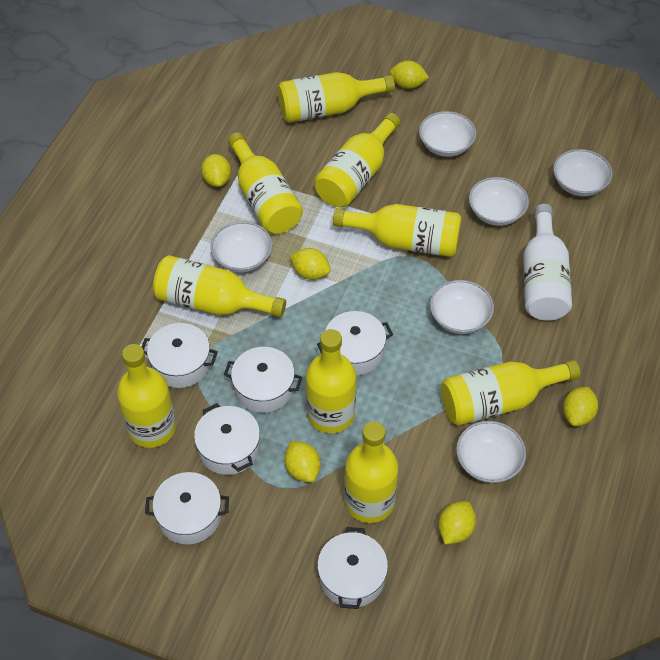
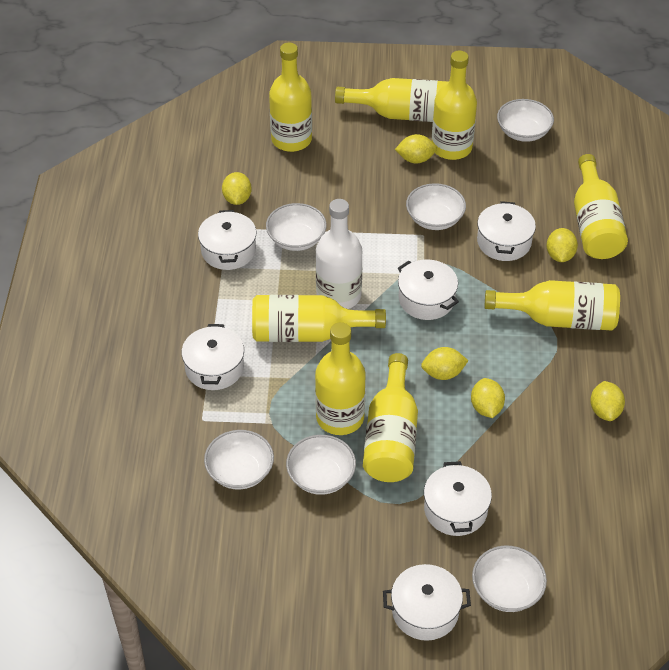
yellow bottle: 9 -> 8

